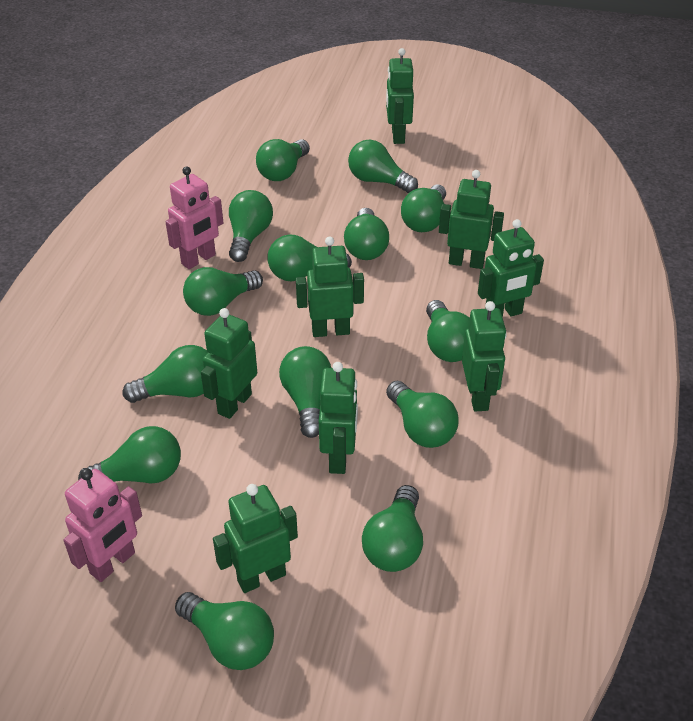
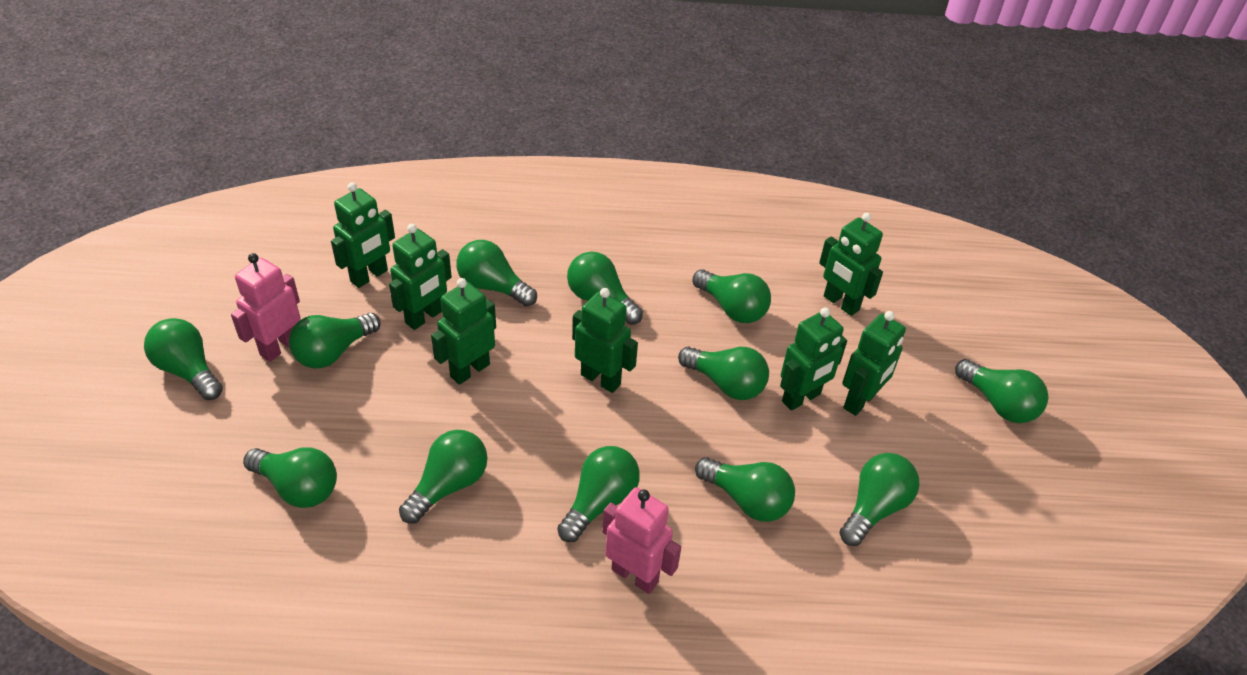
green light bulb: 14 -> 12
green robot: 8 -> 7

